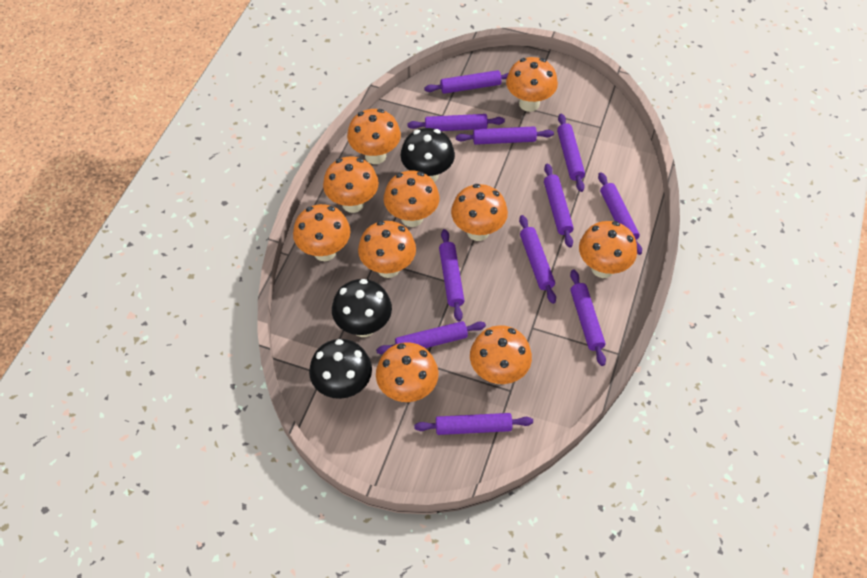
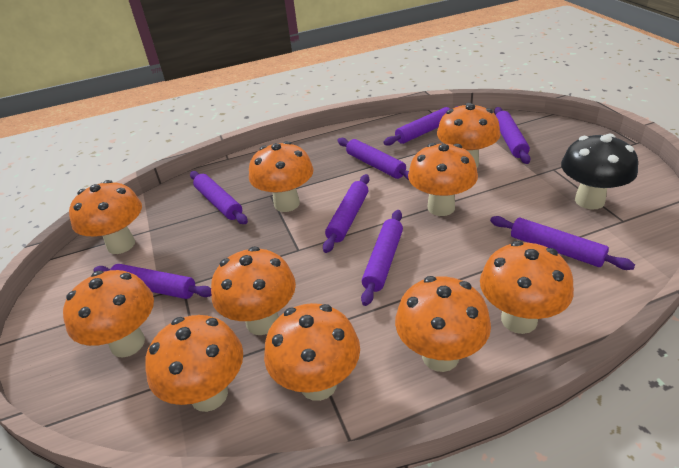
black mushroom: 3 -> 1
purple rolling pin: 11 -> 8

